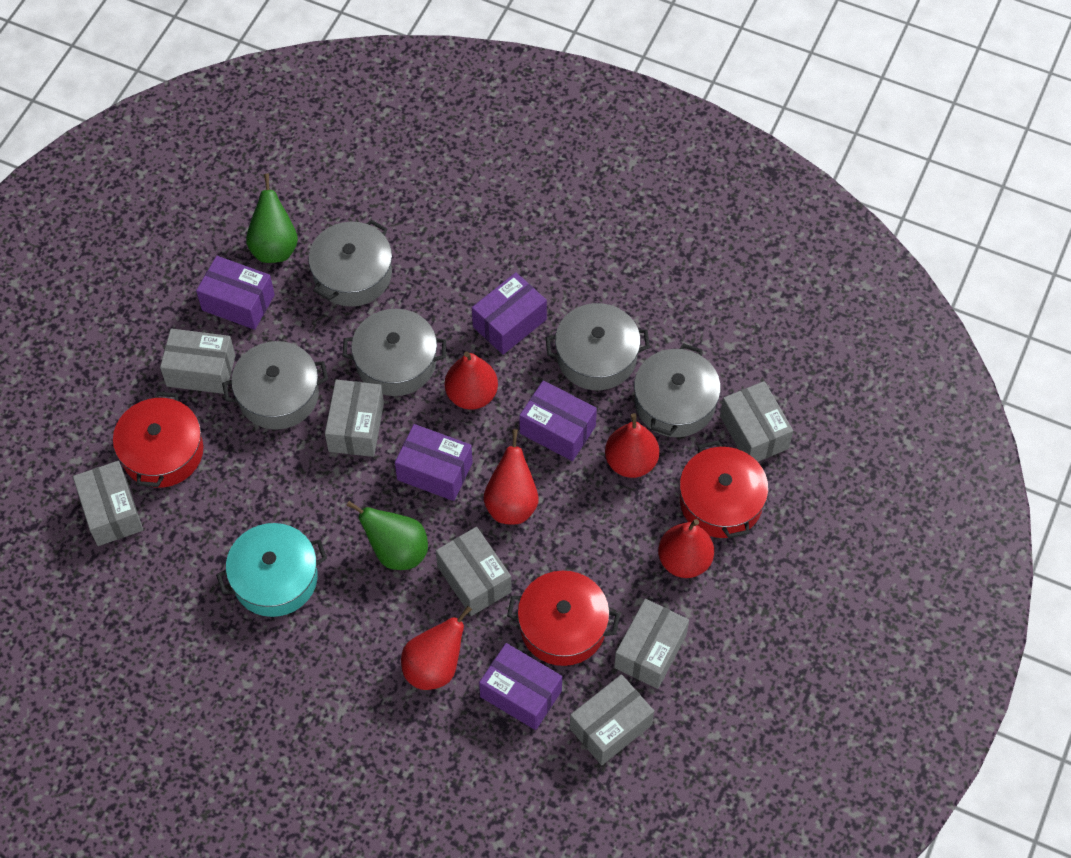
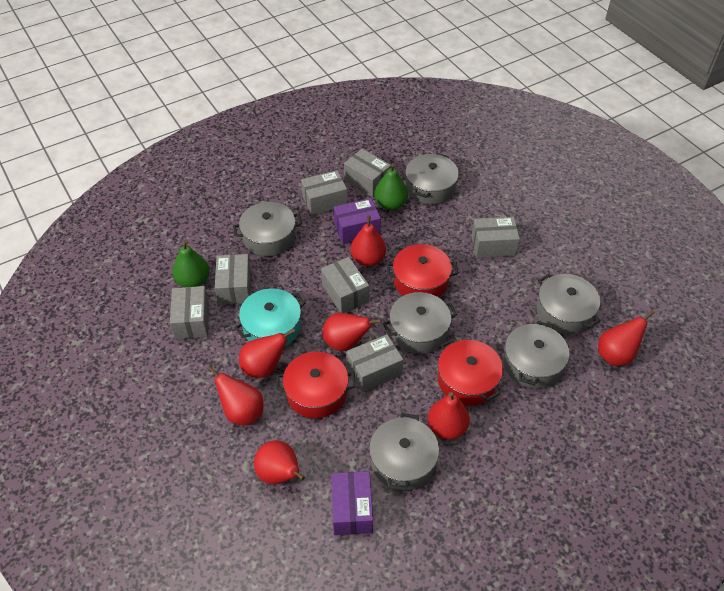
grey pot: 5 -> 6
purple box: 5 -> 2
red pear: 5 -> 7

